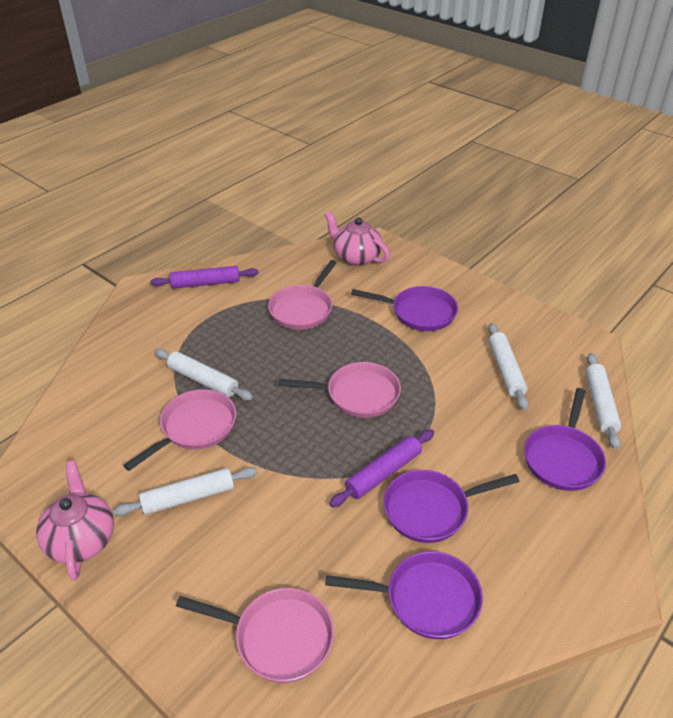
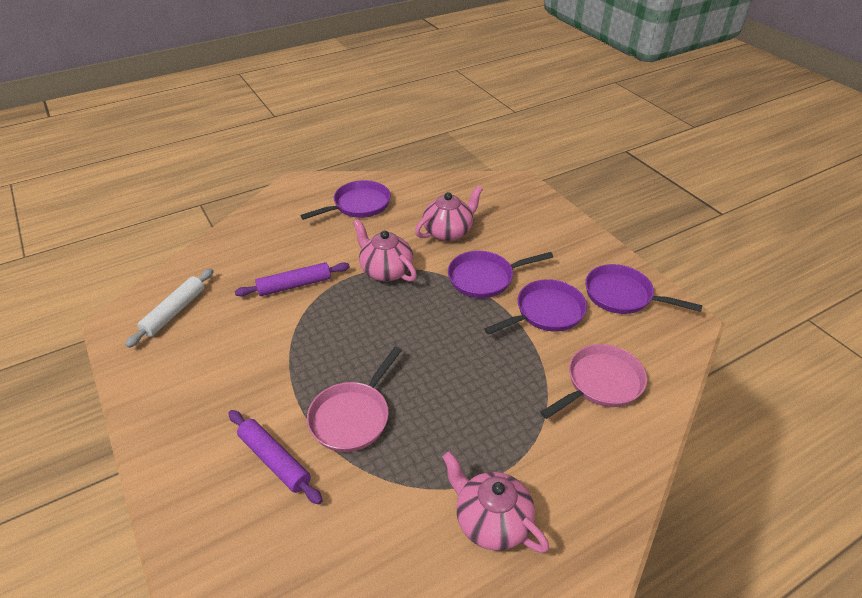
pink pan: 4 -> 2
pink teapot: 2 -> 3
white rolling pin: 4 -> 1

